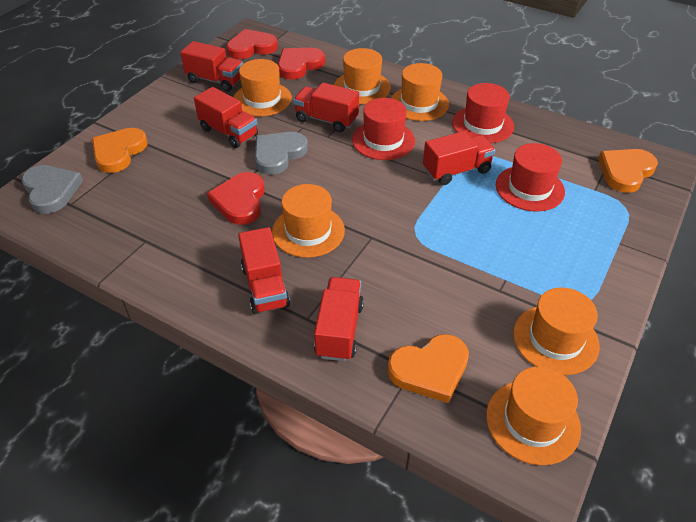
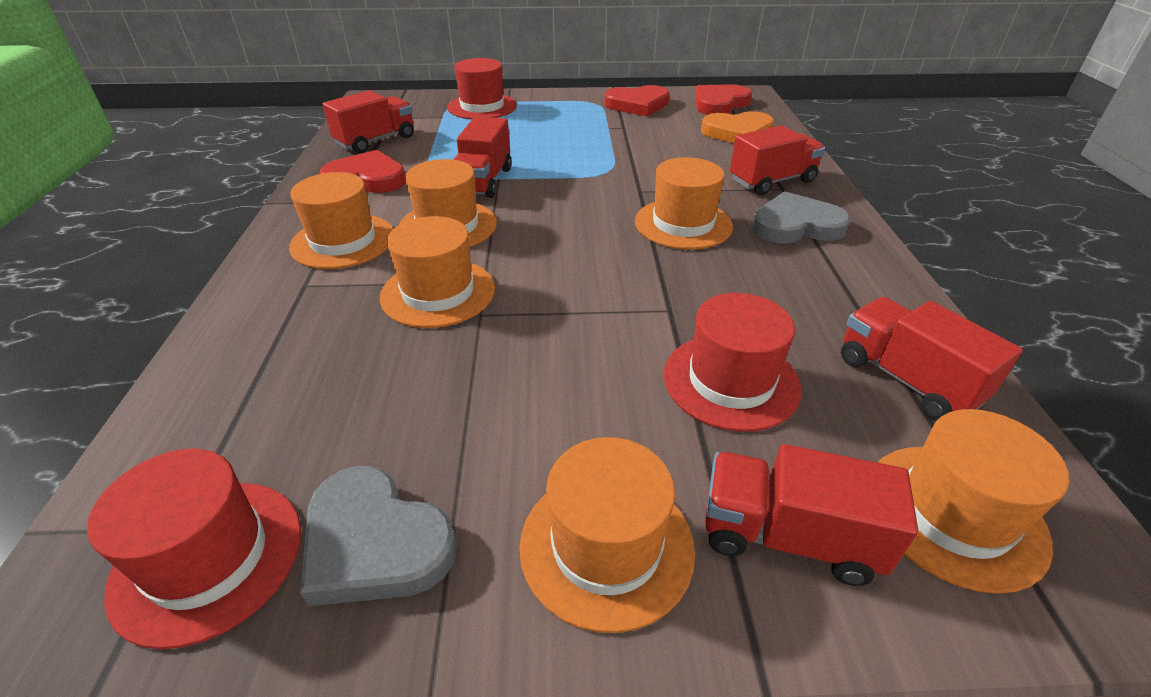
orange heart: 3 -> 1
red truck: 6 -> 5

